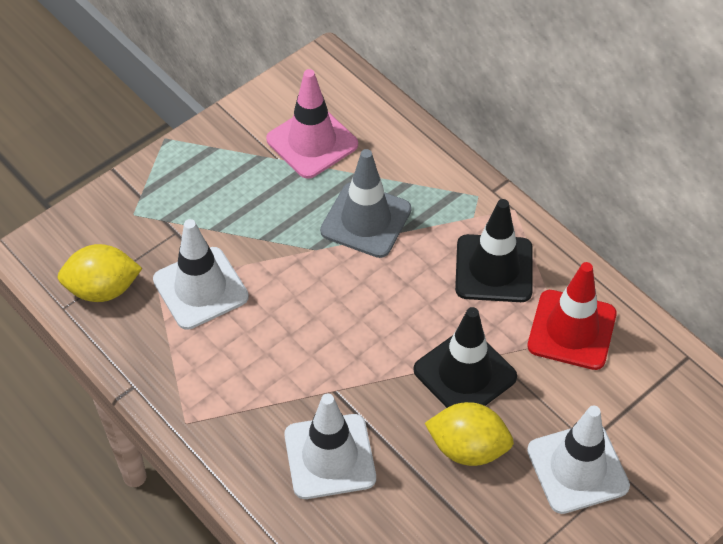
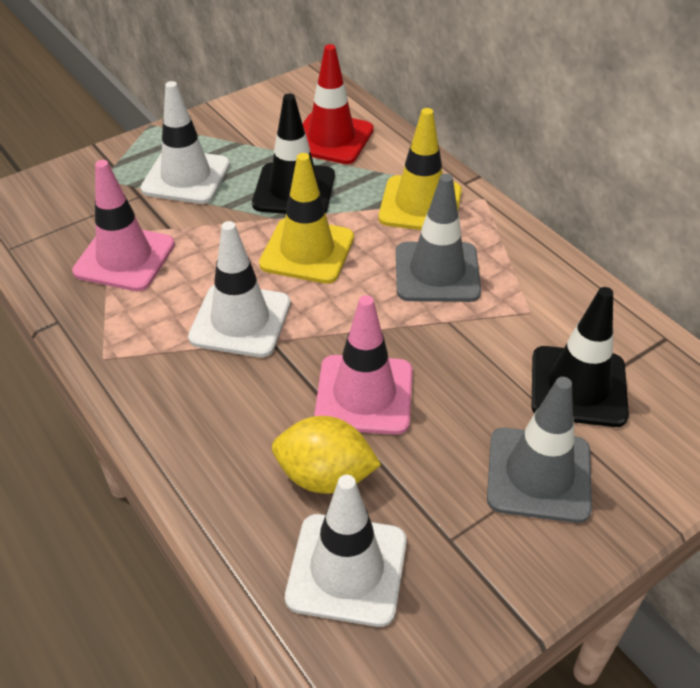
grey traffic cone: 1 -> 2
pink traffic cone: 1 -> 2
yellow lemon: 2 -> 1
yellow traffic cone: 0 -> 2

